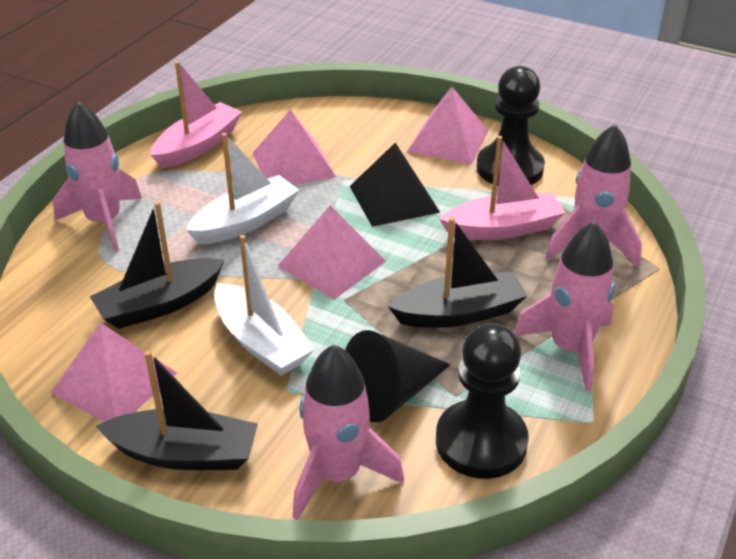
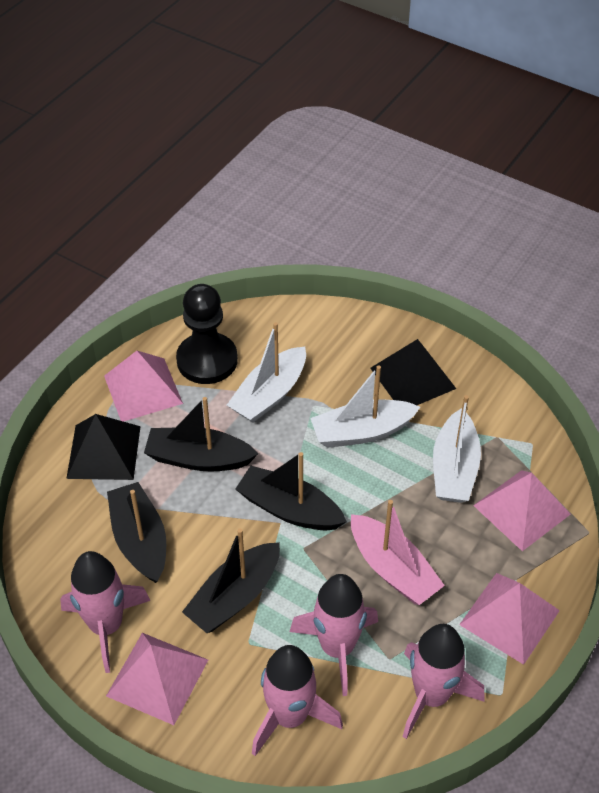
black boat: 3 -> 4
black cone: 1 -> 0
black pawn: 2 -> 1
black pyramid: 1 -> 2
pink boat: 2 -> 1
white boat: 2 -> 3

